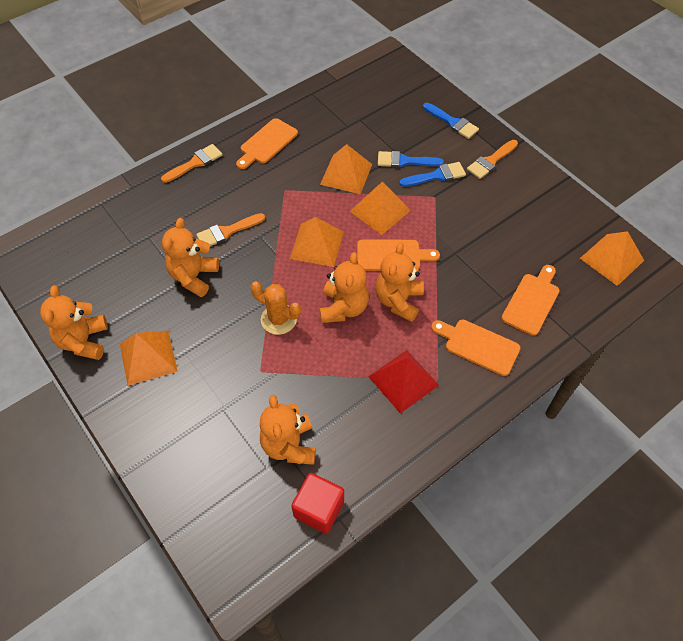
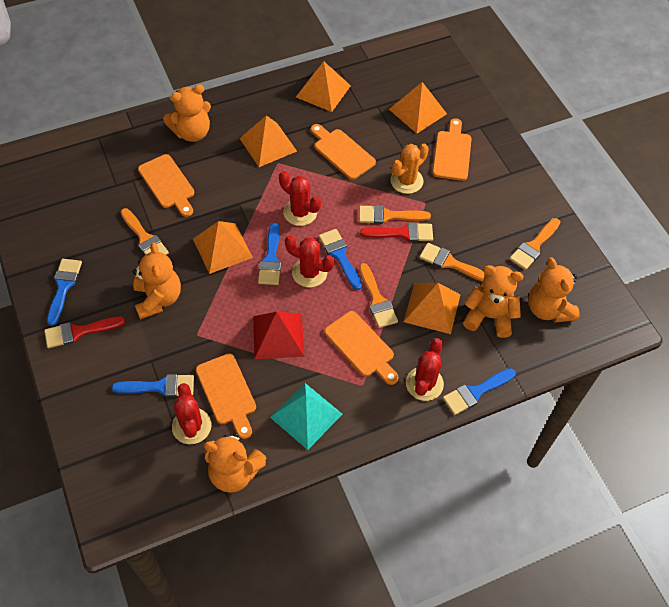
blue brush: 3 -> 5
orange brush: 3 -> 5
orange cutting board: 4 -> 5
red brush: 0 -> 2
red cactus: 0 -> 4
red cube: 1 -> 0
turquoise pyramid: 0 -> 1

